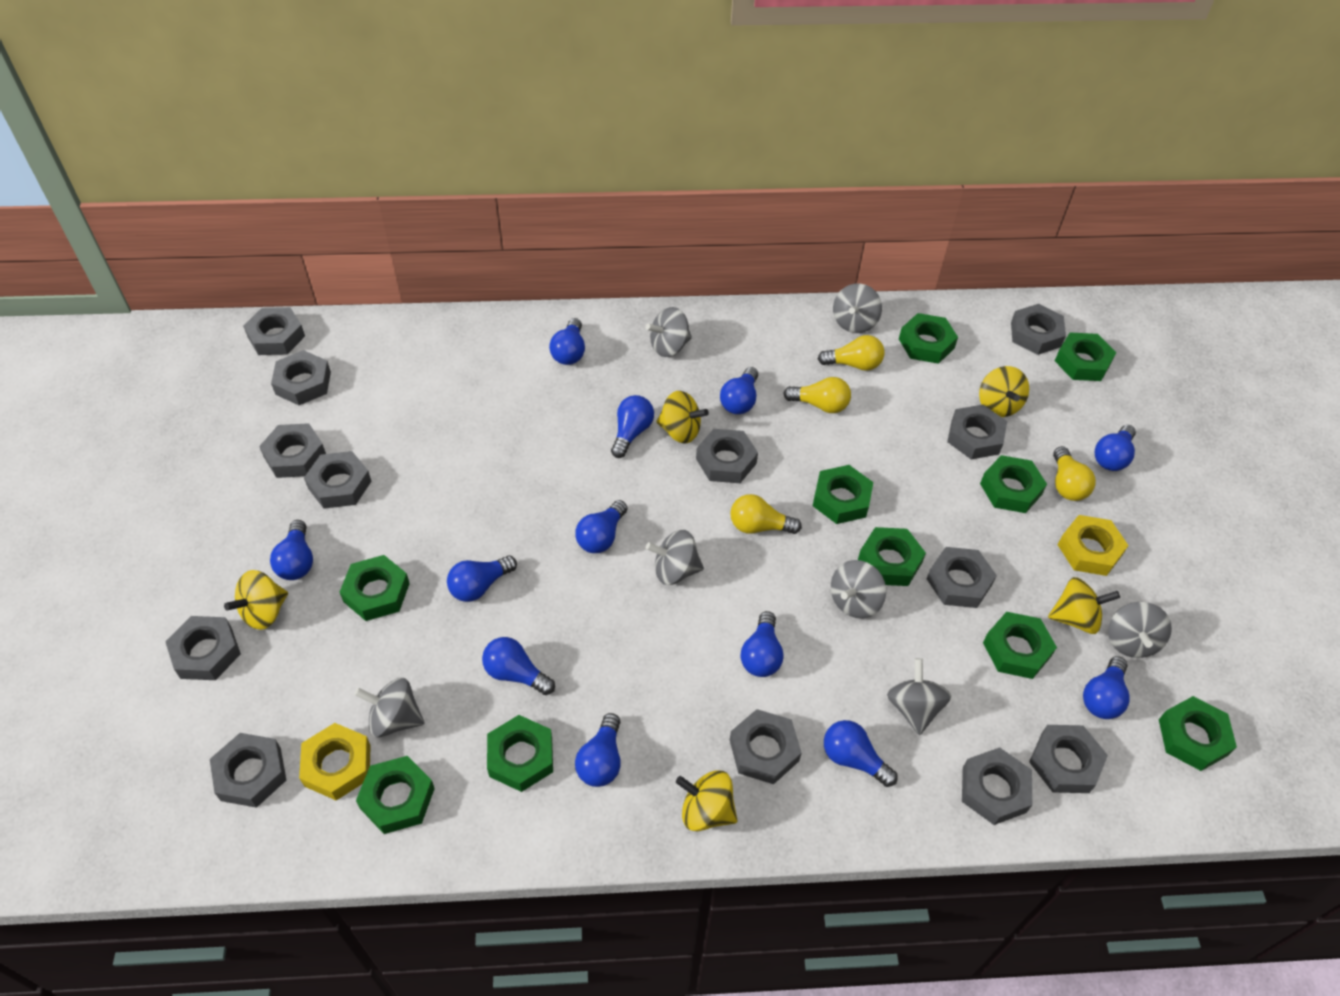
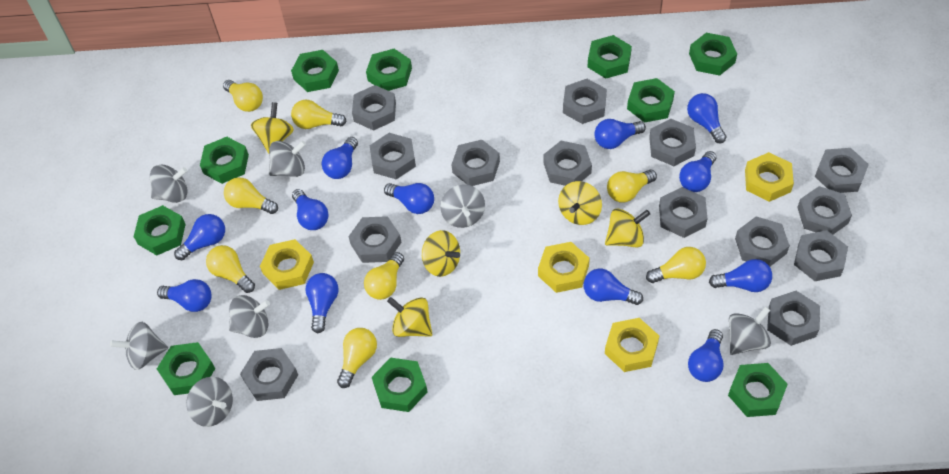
grey nut: 13 -> 14
yellow light bulb: 4 -> 8
yellow nut: 2 -> 4

